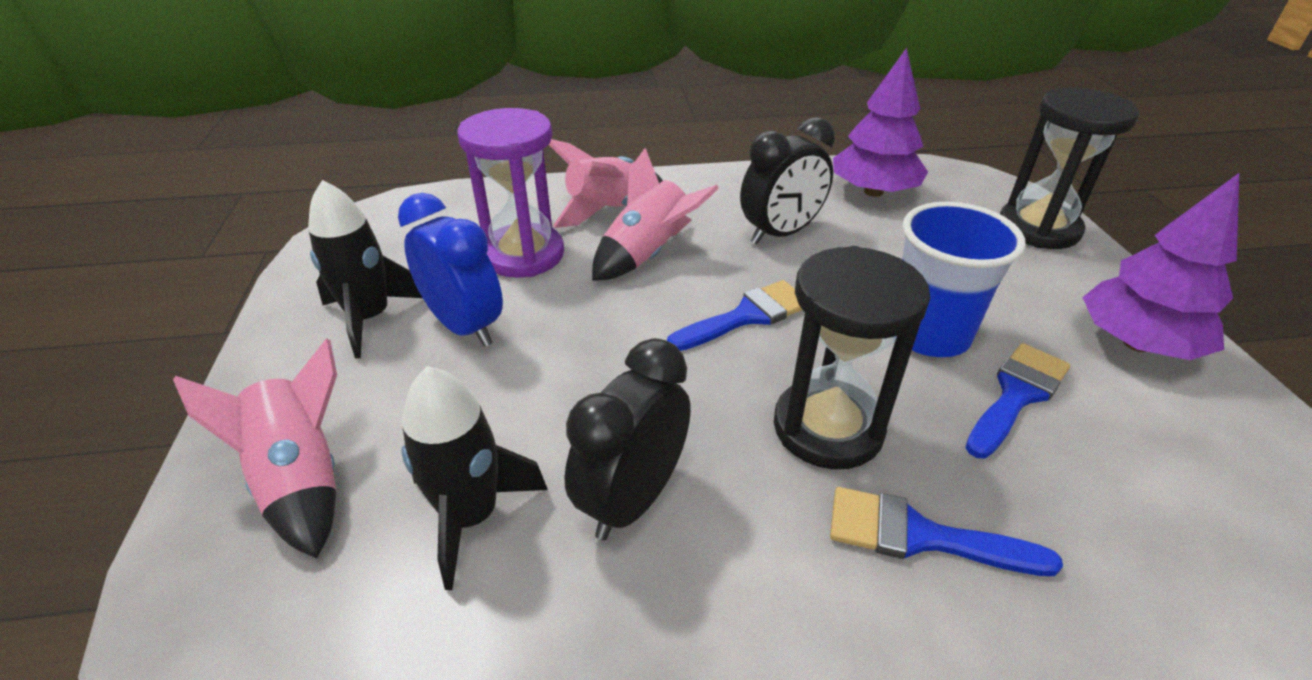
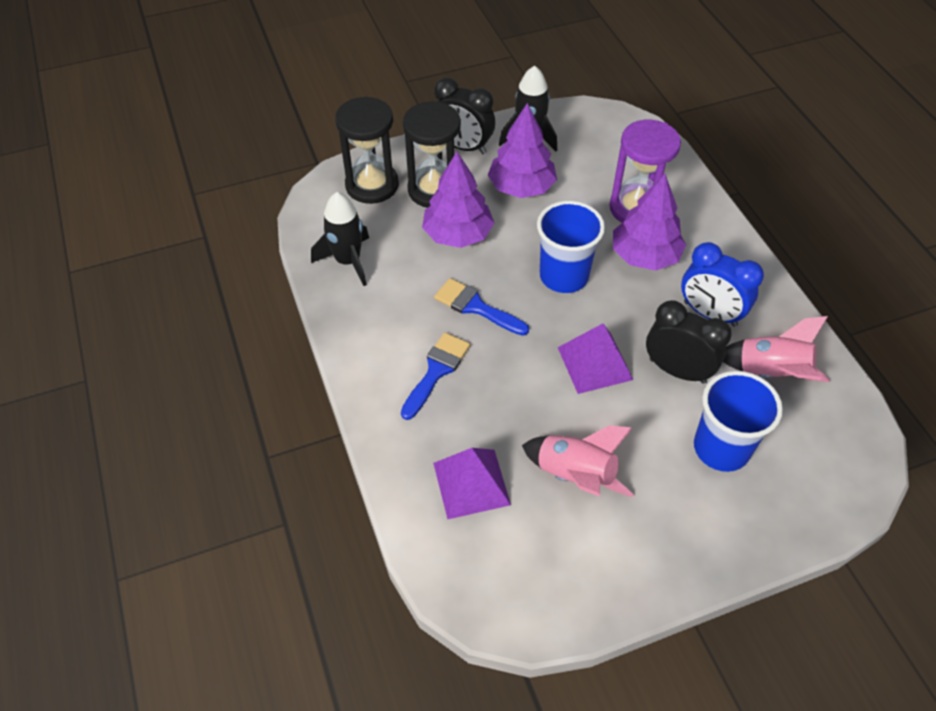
blue brush: 3 -> 2
blue cup: 1 -> 2
pink rocket: 3 -> 2
purple pyramid: 0 -> 2
purple tree: 2 -> 3

